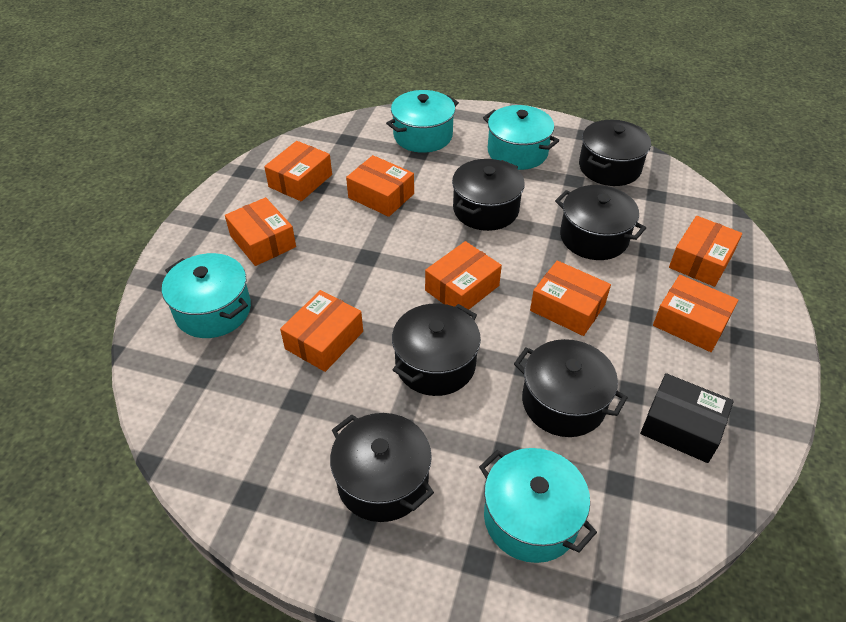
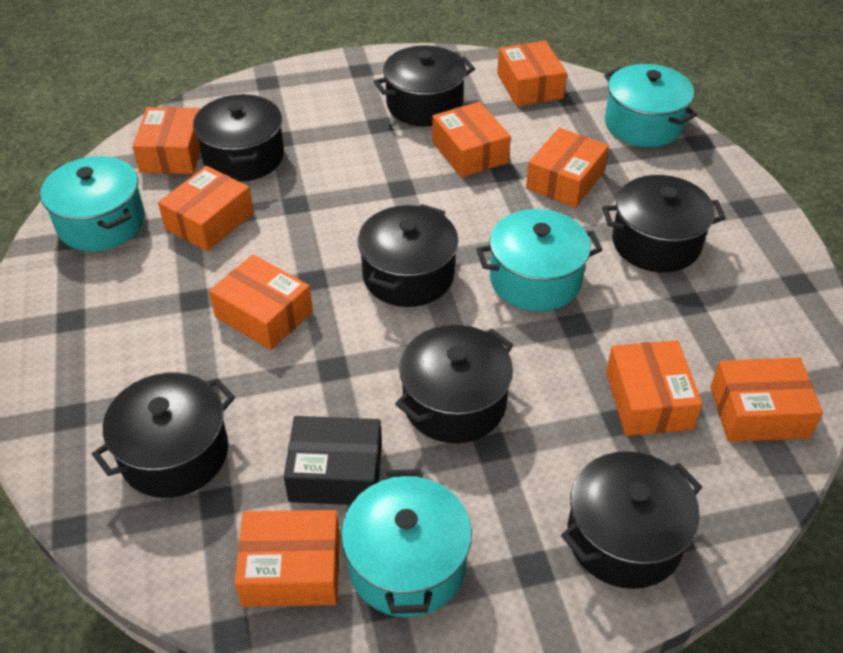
black pot: 6 -> 7
orange box: 8 -> 9

